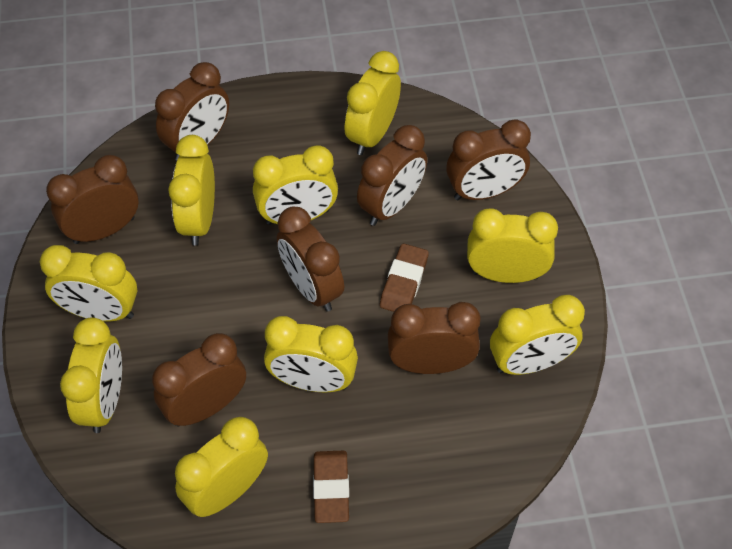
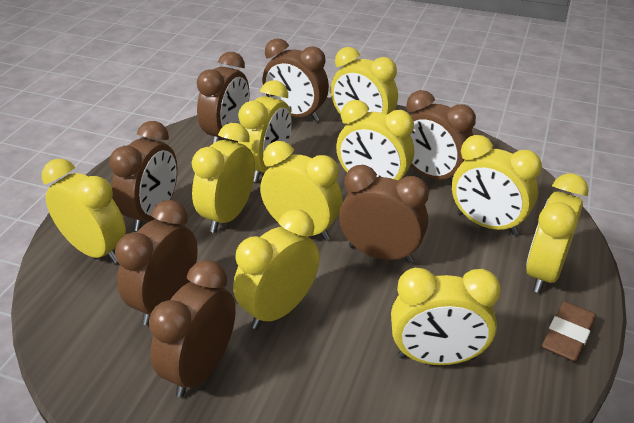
brown eraser: 2 -> 1
yellow clock: 9 -> 10

